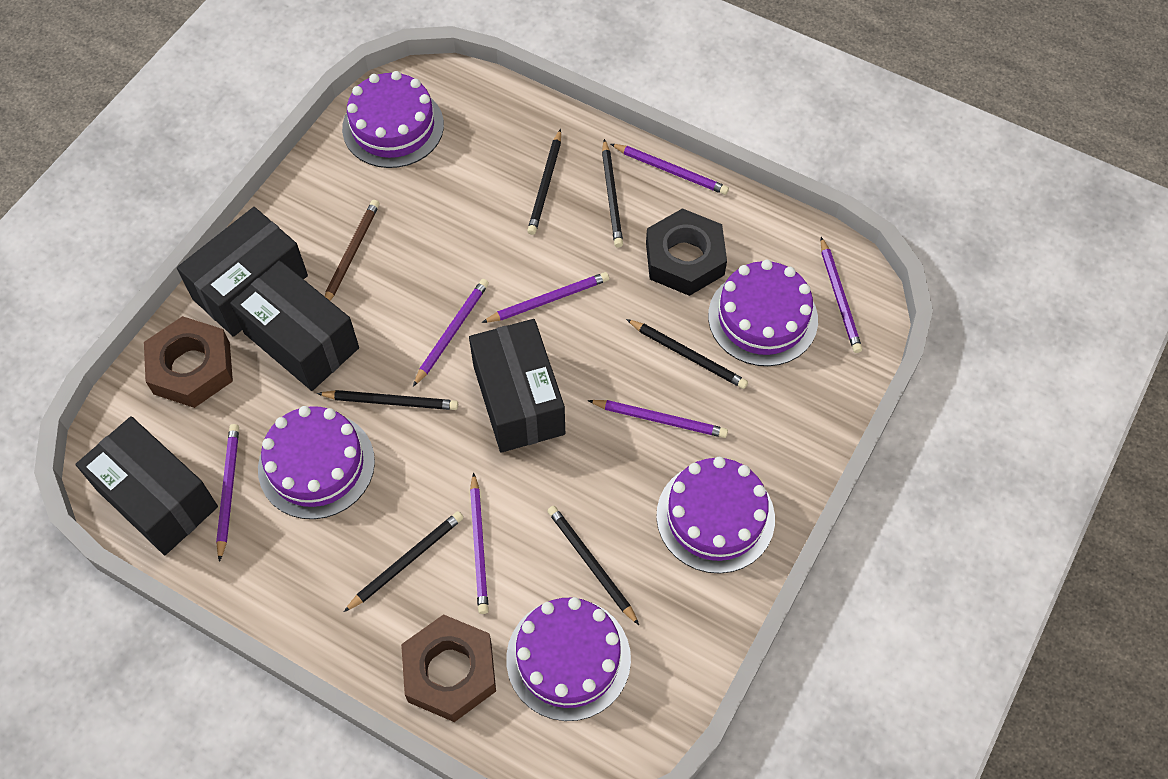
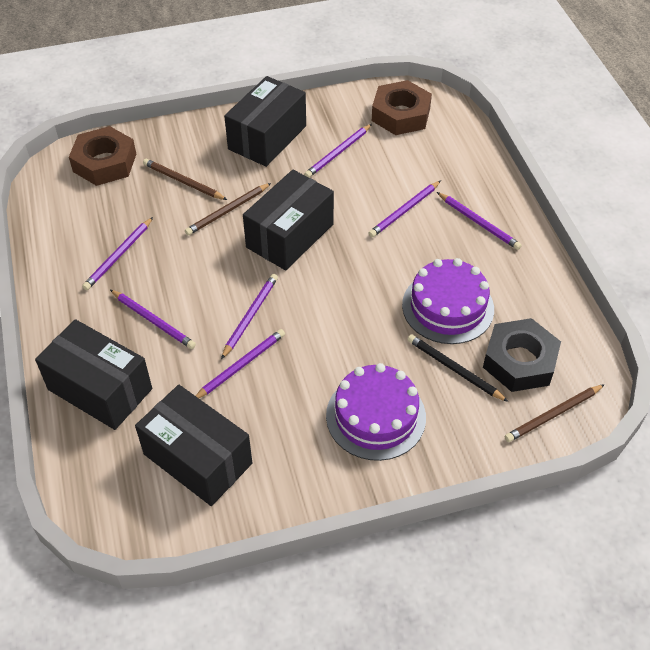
black pencil: 6 -> 1
brown pencil: 1 -> 3
purple cake: 5 -> 2

